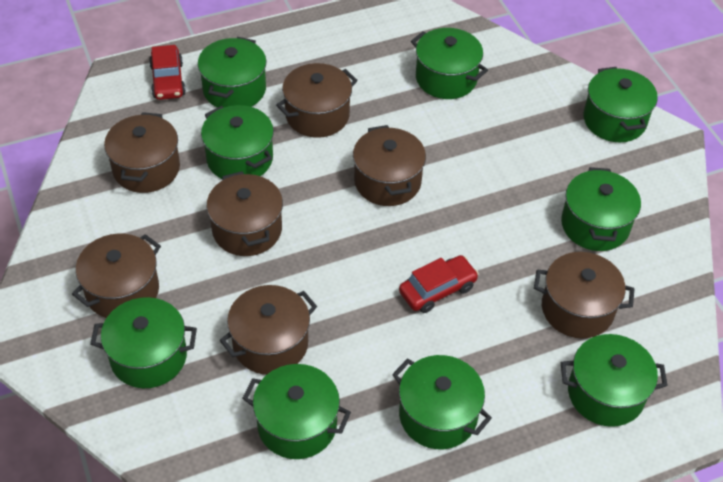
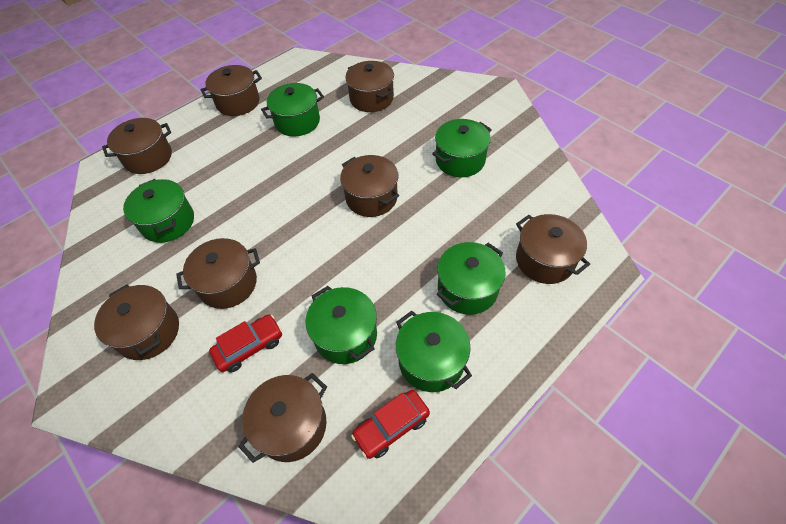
brown pot: 7 -> 8
green pot: 9 -> 6

